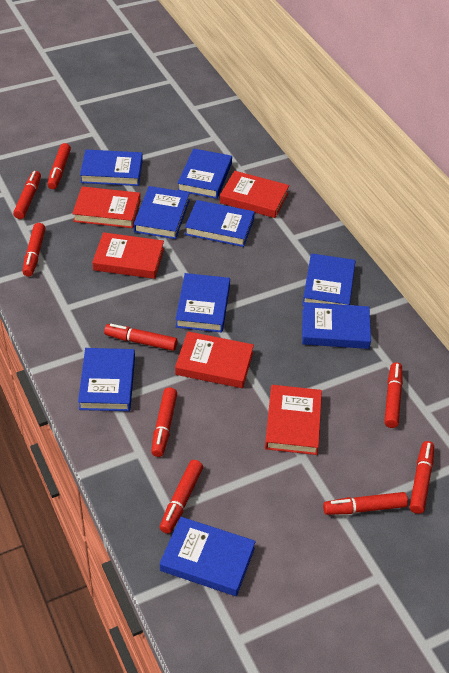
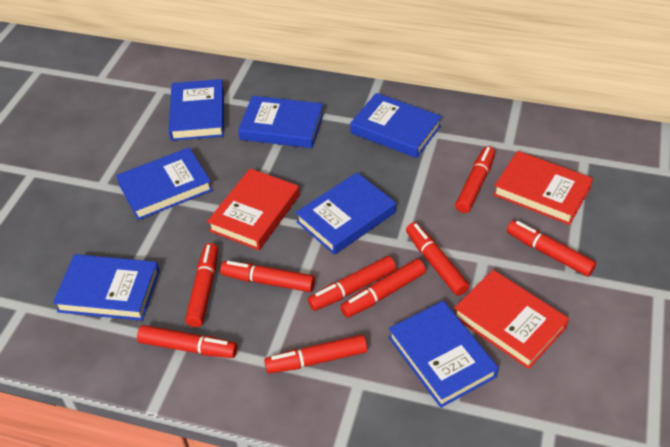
blue book: 9 -> 7
red book: 5 -> 3

